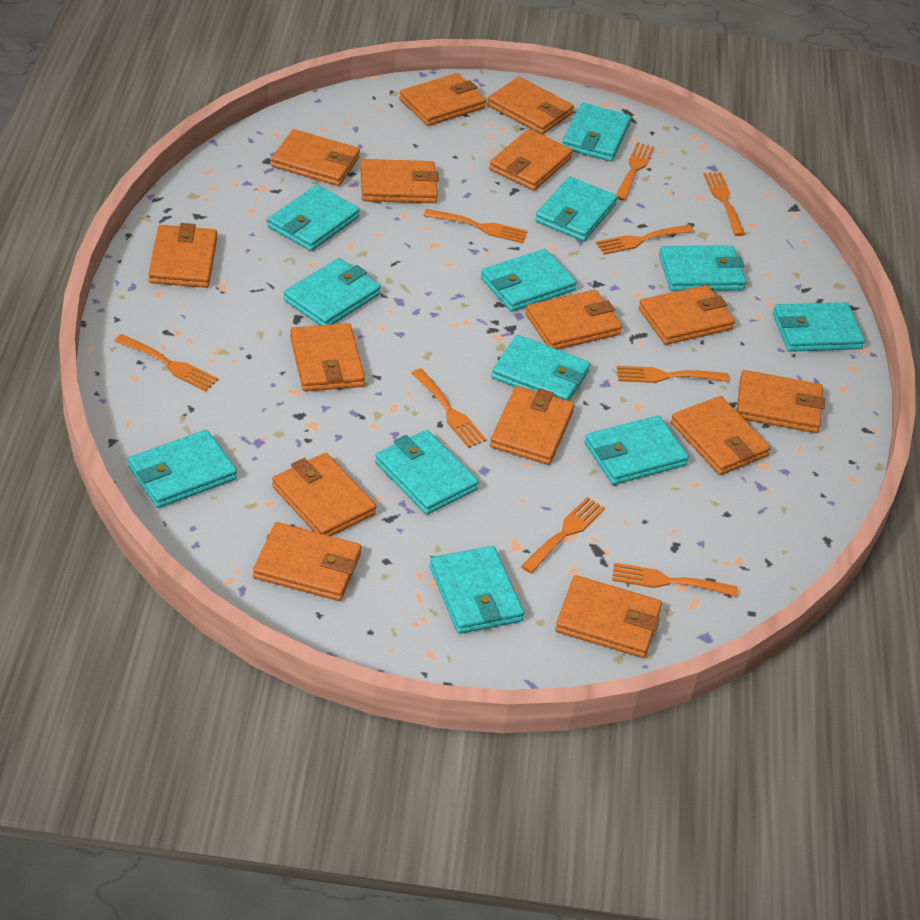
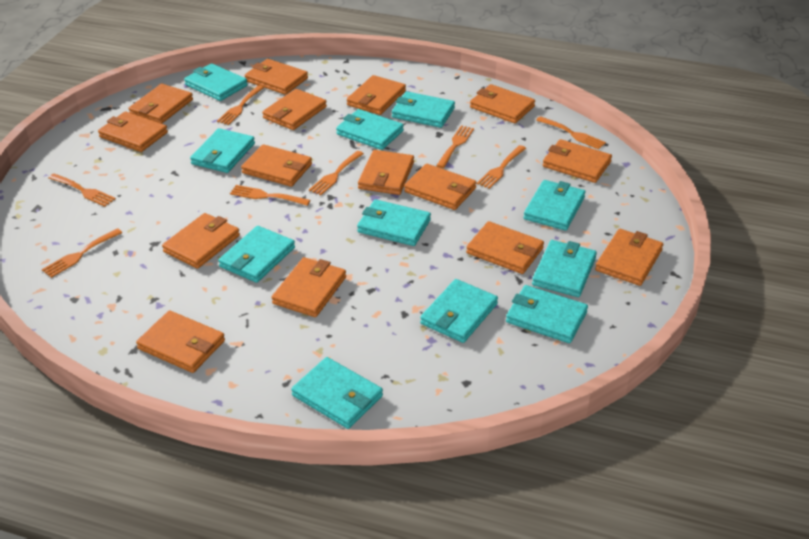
orange fork: 9 -> 8
turquoise wallet: 12 -> 11

